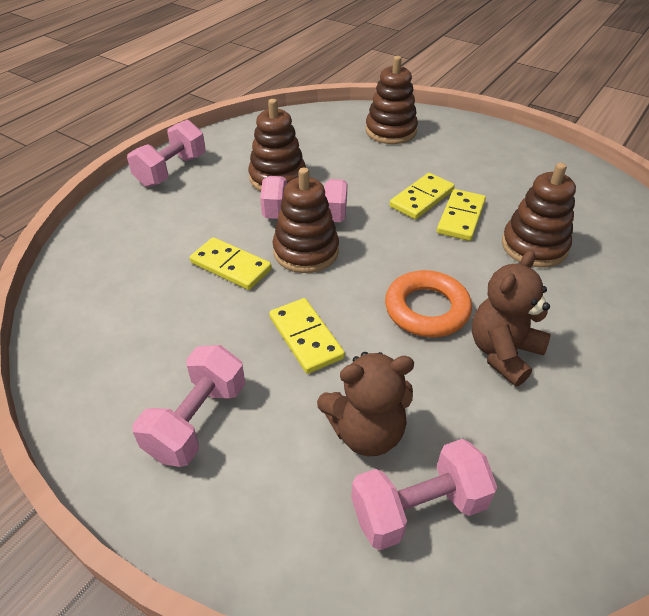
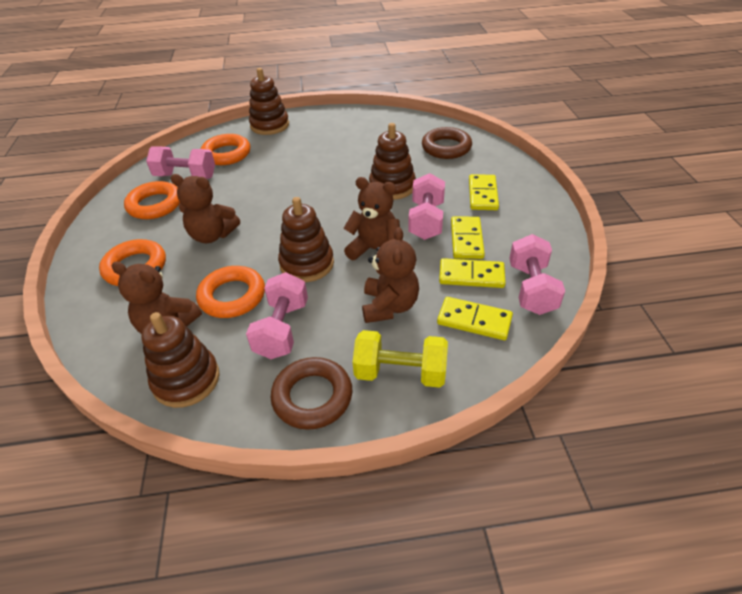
brown ring: 0 -> 2
brown teddy bear: 2 -> 4
orange ring: 1 -> 4
yellow dumbbell: 0 -> 1

